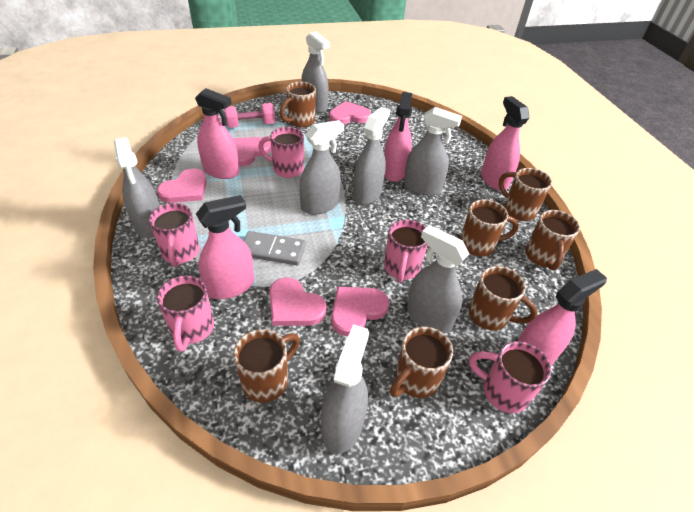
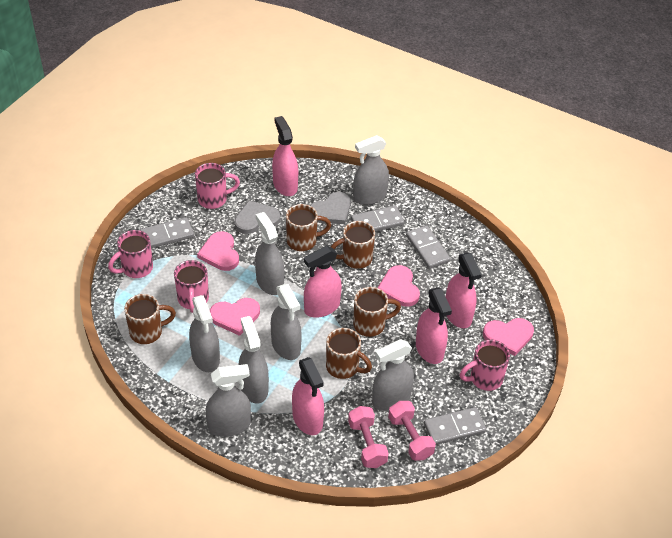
brown mug: 7 -> 5
grey domino: 1 -> 4
grey heart: 0 -> 2
pink dumbbell: 1 -> 2
pink heart: 5 -> 4
pink mug: 5 -> 4

